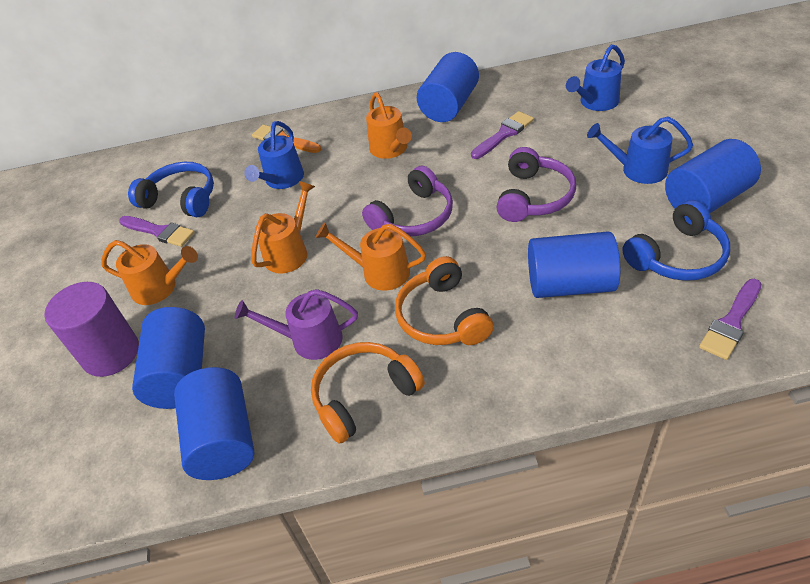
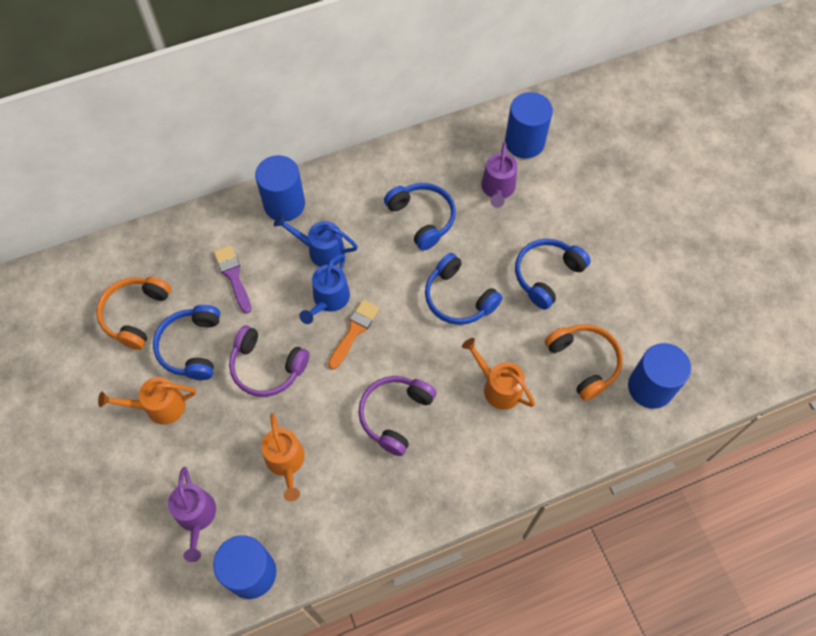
blue cylinder: 5 -> 4
blue headphones: 2 -> 4
blue watering can: 3 -> 2
orange watering can: 4 -> 3
purple brush: 3 -> 1
purple cylinder: 1 -> 0
purple watering can: 1 -> 2

